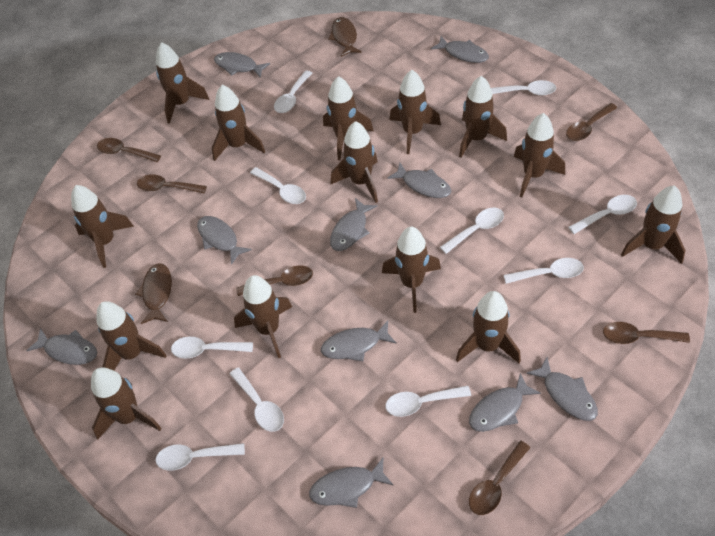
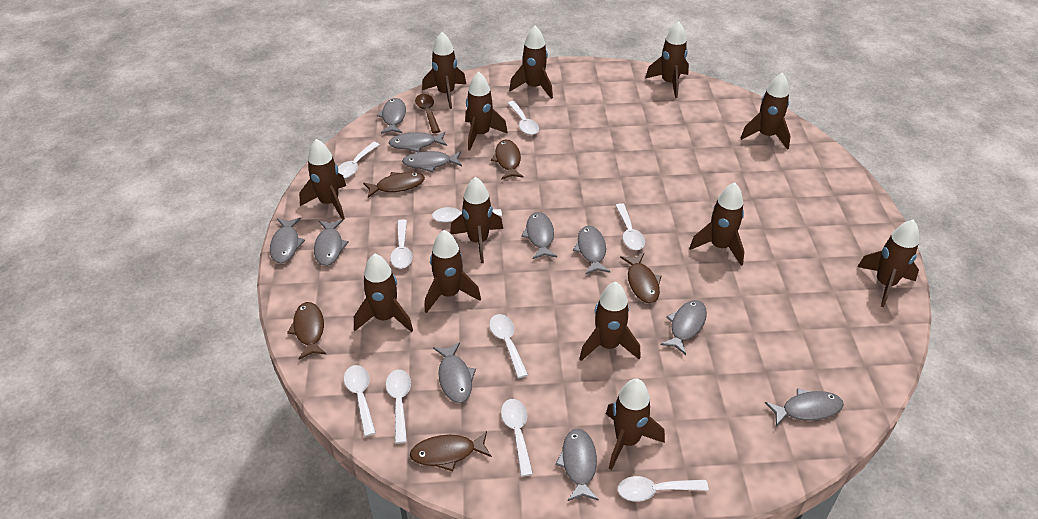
brown fish: 2 -> 5
brown rocket: 14 -> 13
brown spoon: 6 -> 1
grey fish: 10 -> 11

